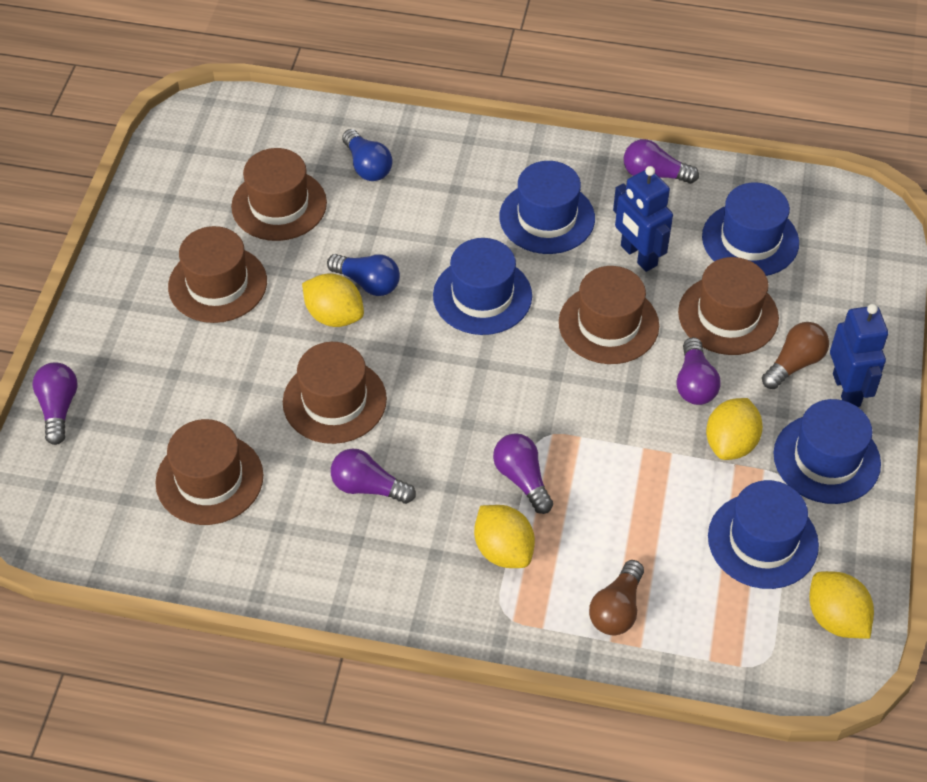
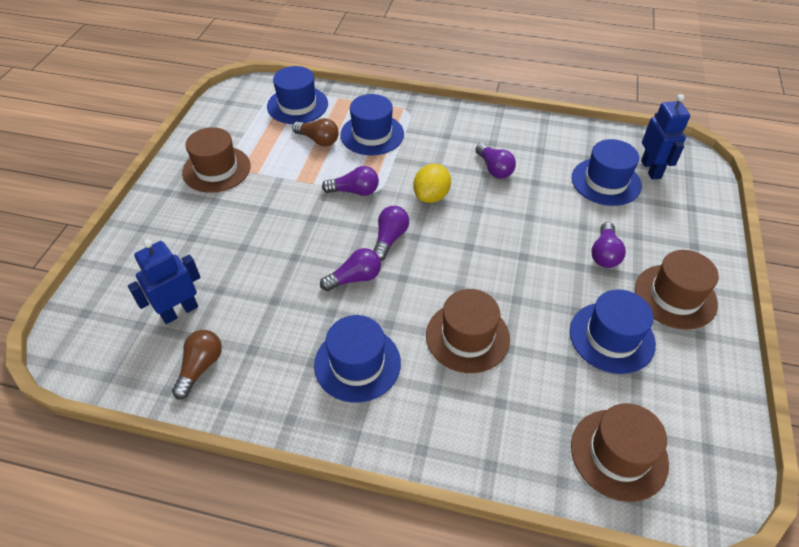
blue light bulb: 2 -> 0
brown hat: 6 -> 4
yellow lemon: 4 -> 1

